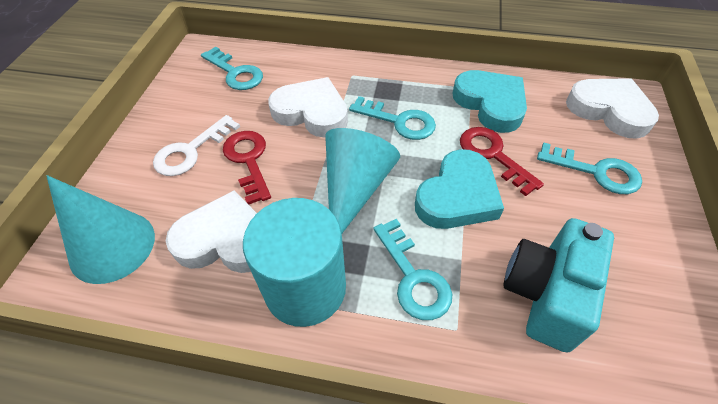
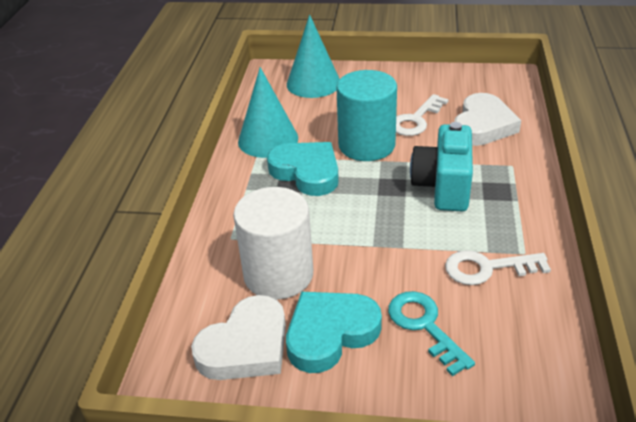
red key: 2 -> 0
turquoise key: 4 -> 1
white cylinder: 0 -> 1
white heart: 3 -> 2
white key: 1 -> 2

